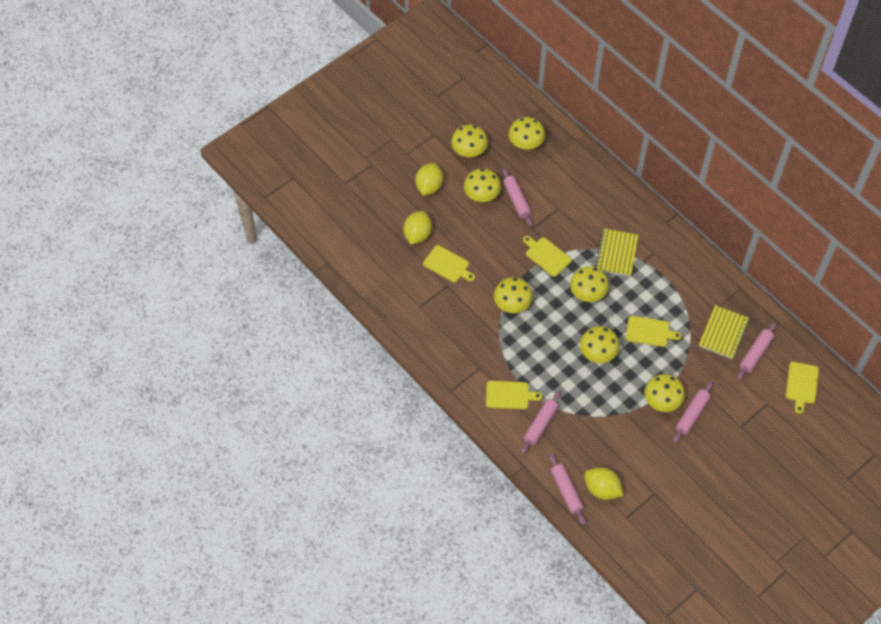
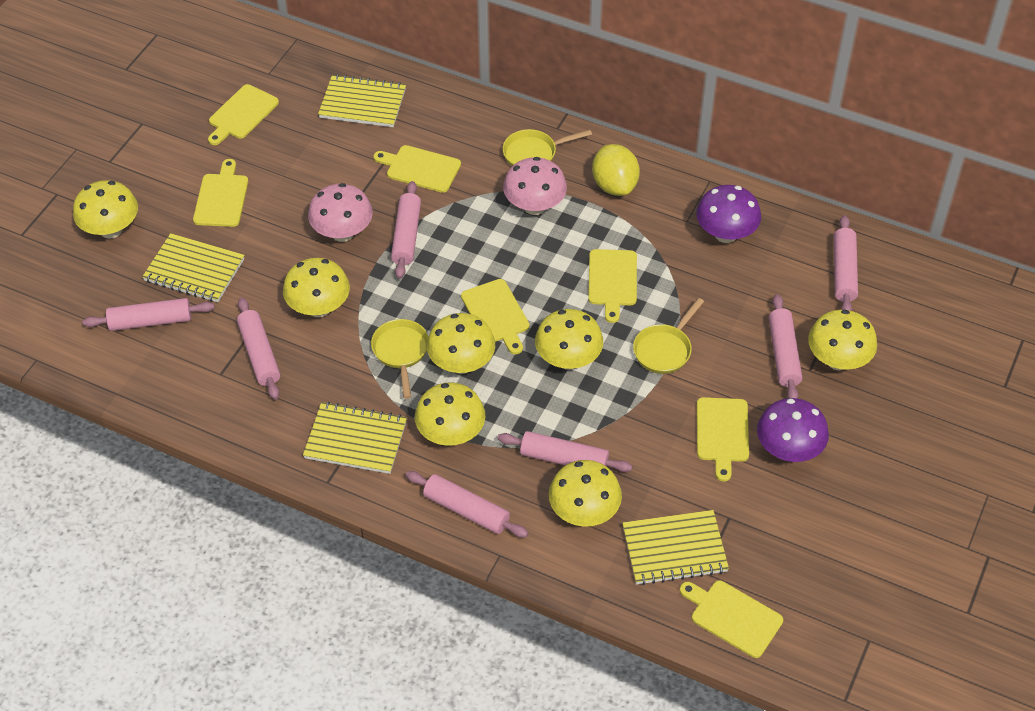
pink mushroom: 0 -> 2
pink rolling pin: 5 -> 7
purple mushroom: 0 -> 2
yellow cutting board: 5 -> 7
yellow lemon: 3 -> 1
yellow notebook: 2 -> 4
yellow pan: 0 -> 3

